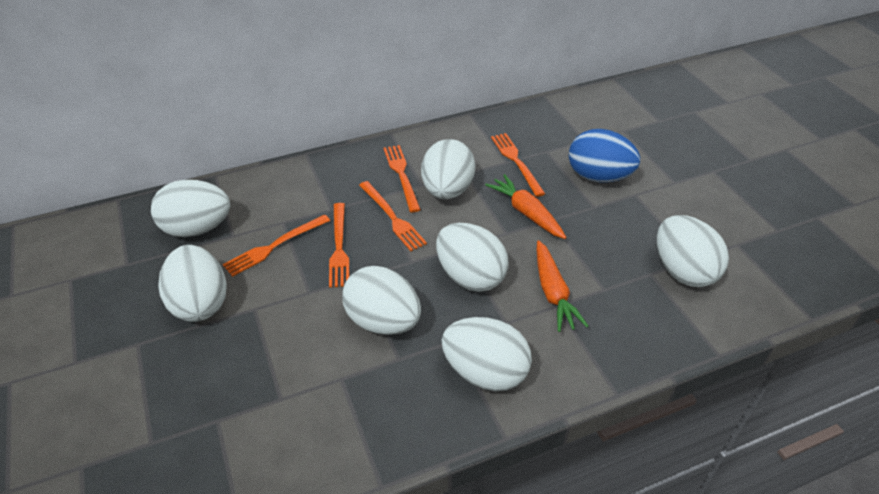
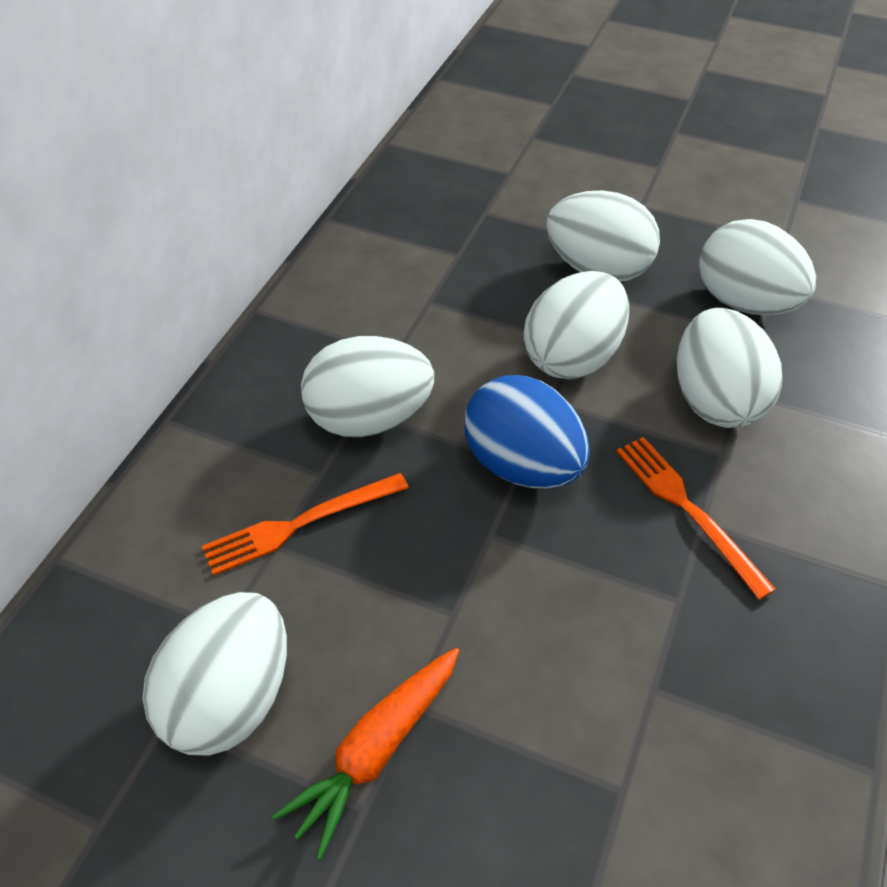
orange carrot: 2 -> 1
orange fork: 5 -> 2
white egg: 7 -> 6

